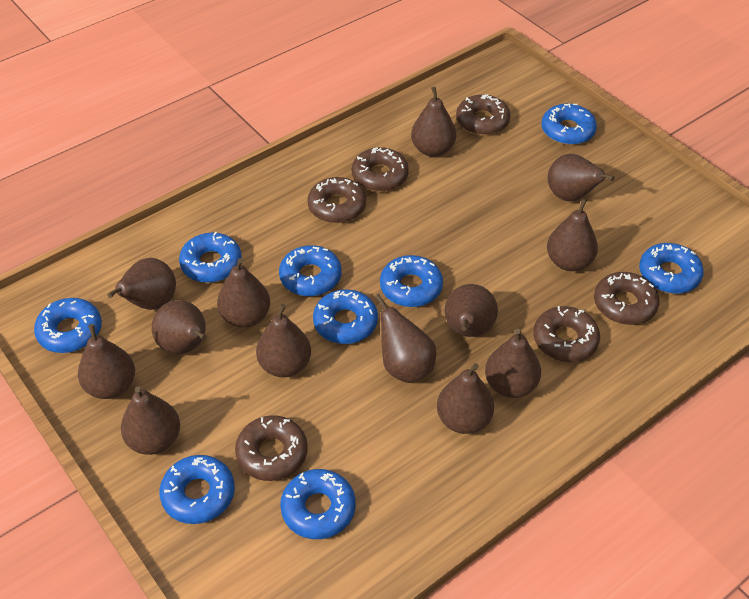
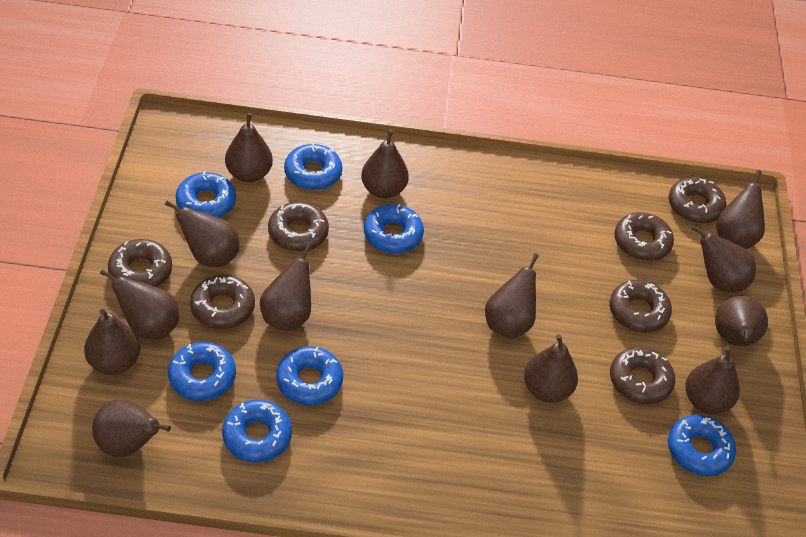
blue donut: 9 -> 7
brown donut: 6 -> 7

